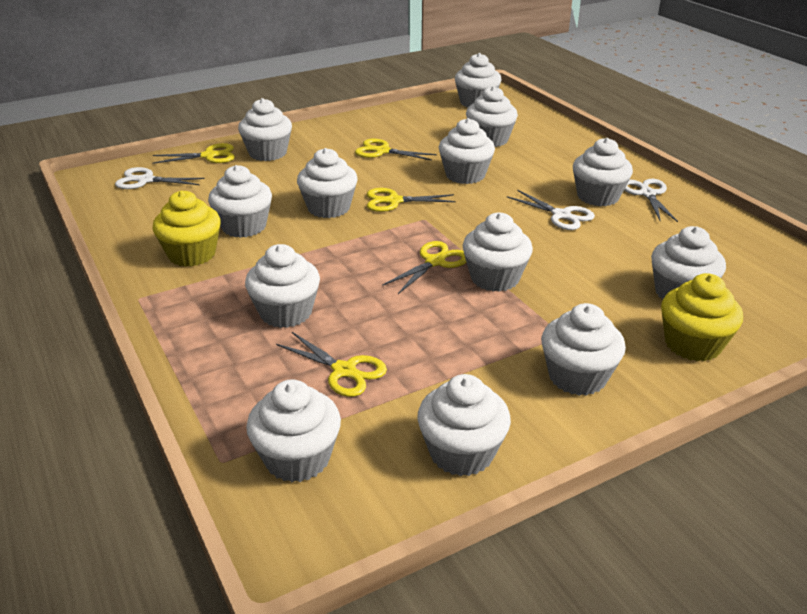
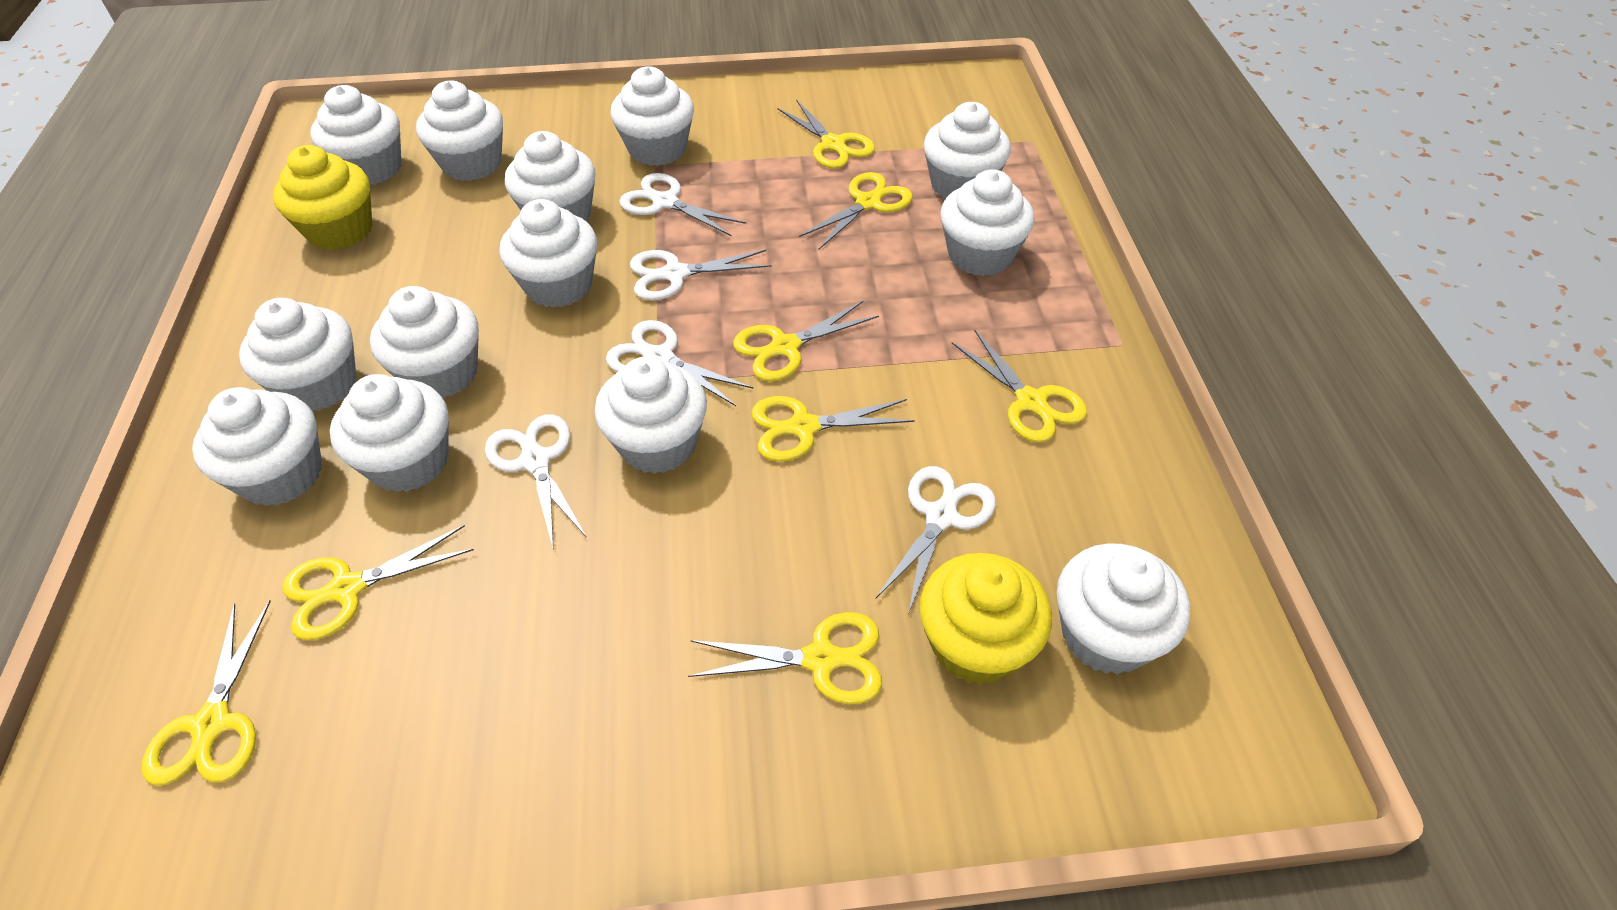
white scissors: 3 -> 5
yellow scissors: 5 -> 8

